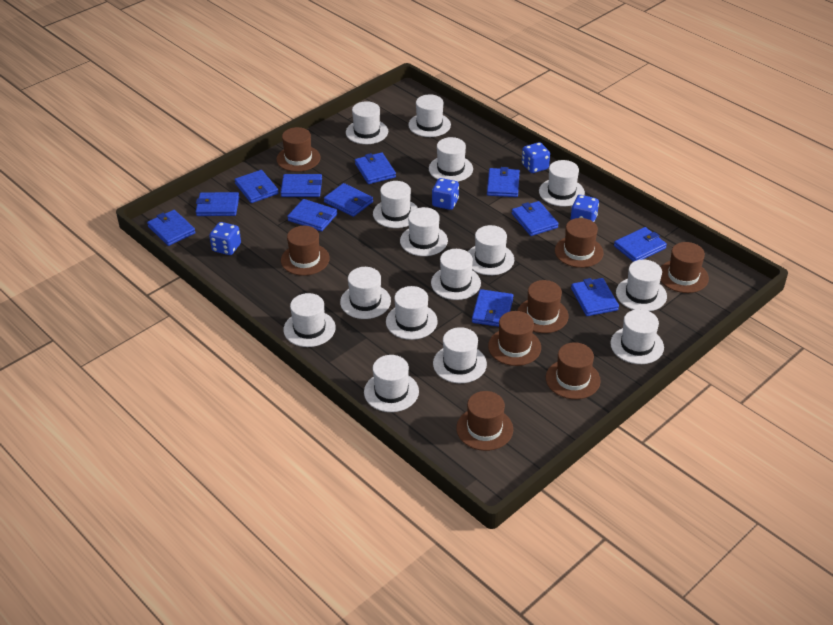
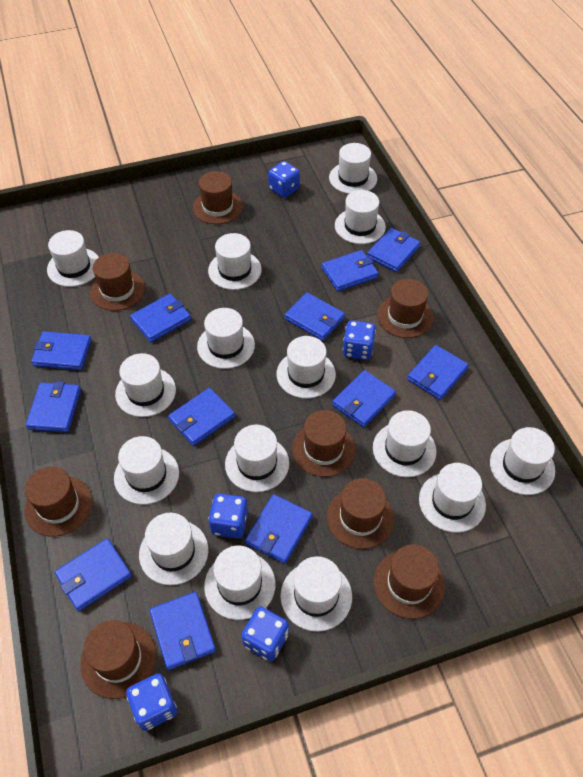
blue dice: 4 -> 5

